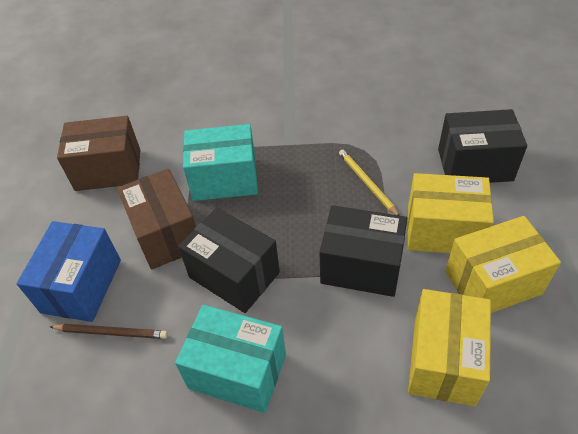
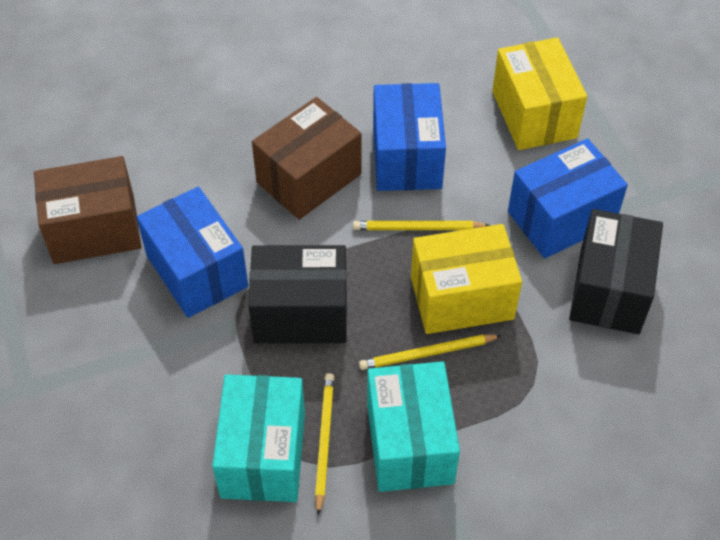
black box: 3 -> 2
blue box: 1 -> 3
brown pencil: 1 -> 0
yellow box: 3 -> 2
yellow pencil: 1 -> 3

